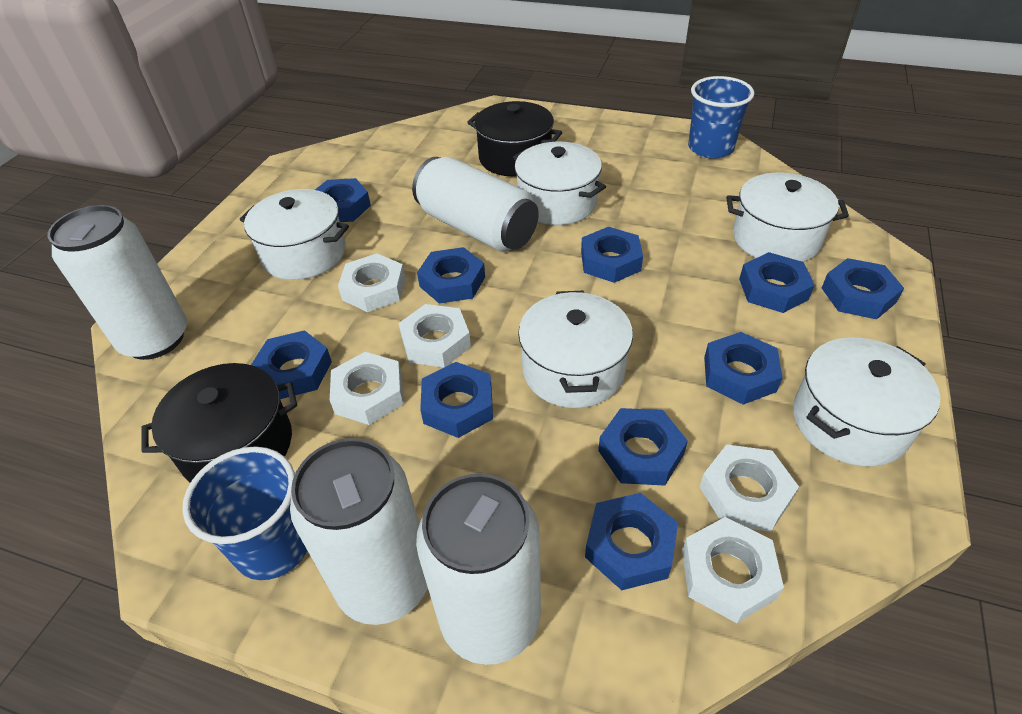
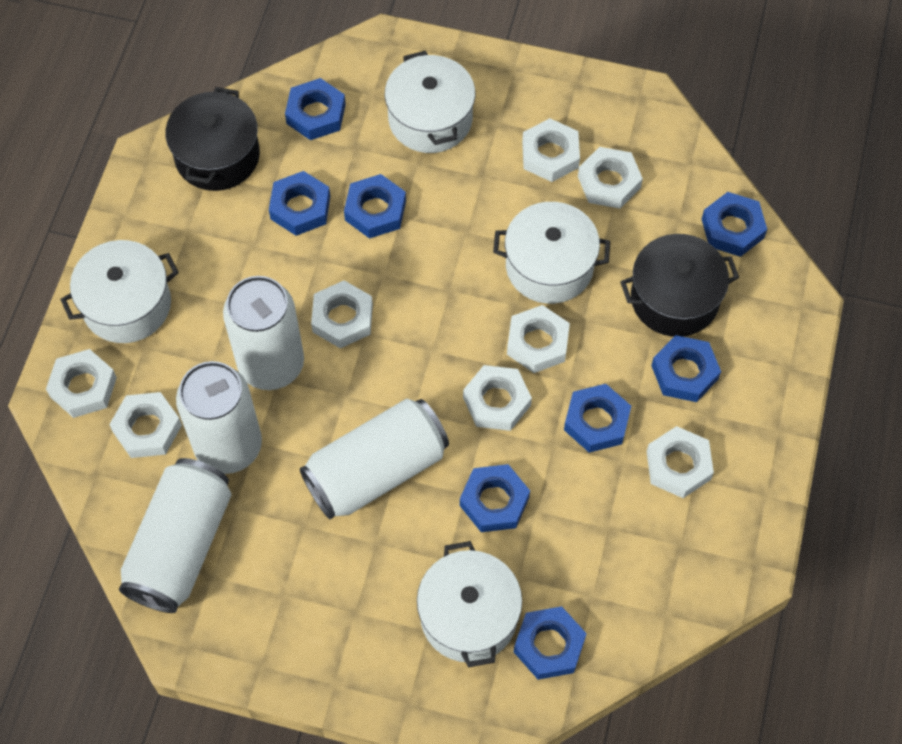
blue cup: 2 -> 0
blue nut: 10 -> 8
white nut: 5 -> 8
white pot: 5 -> 4

